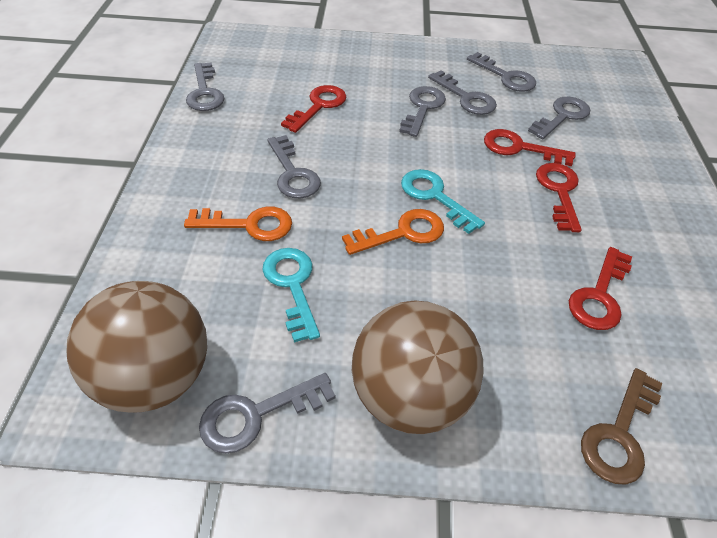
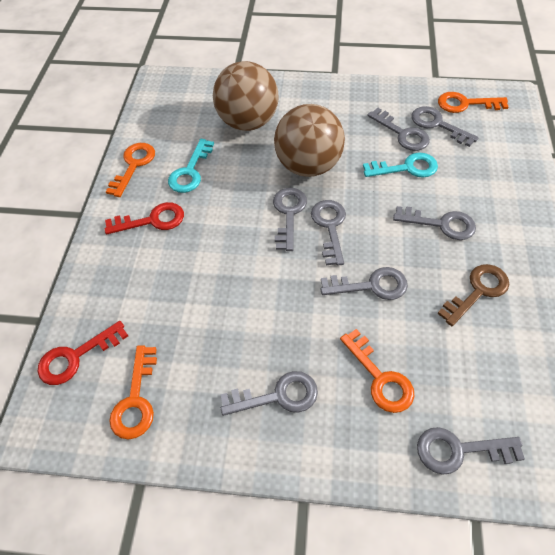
grey key: 7 -> 8
orange key: 2 -> 4
red key: 4 -> 2

